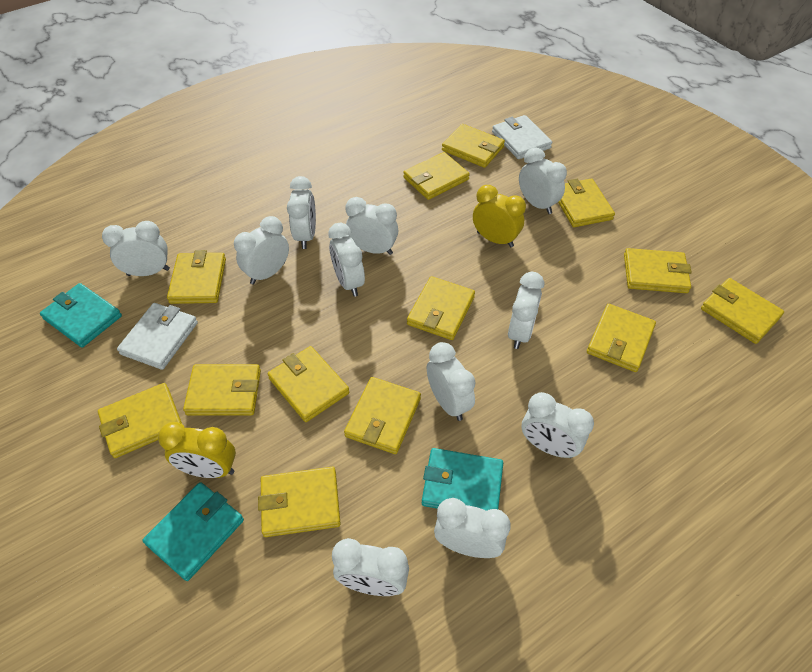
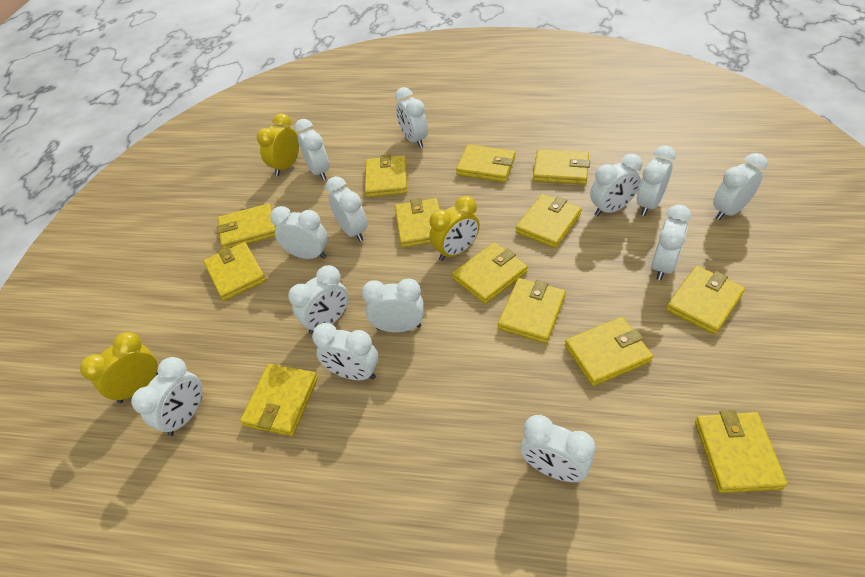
turquoise wallet: 3 -> 0
white clock: 11 -> 13
white wallet: 2 -> 0
yellow clock: 2 -> 3

